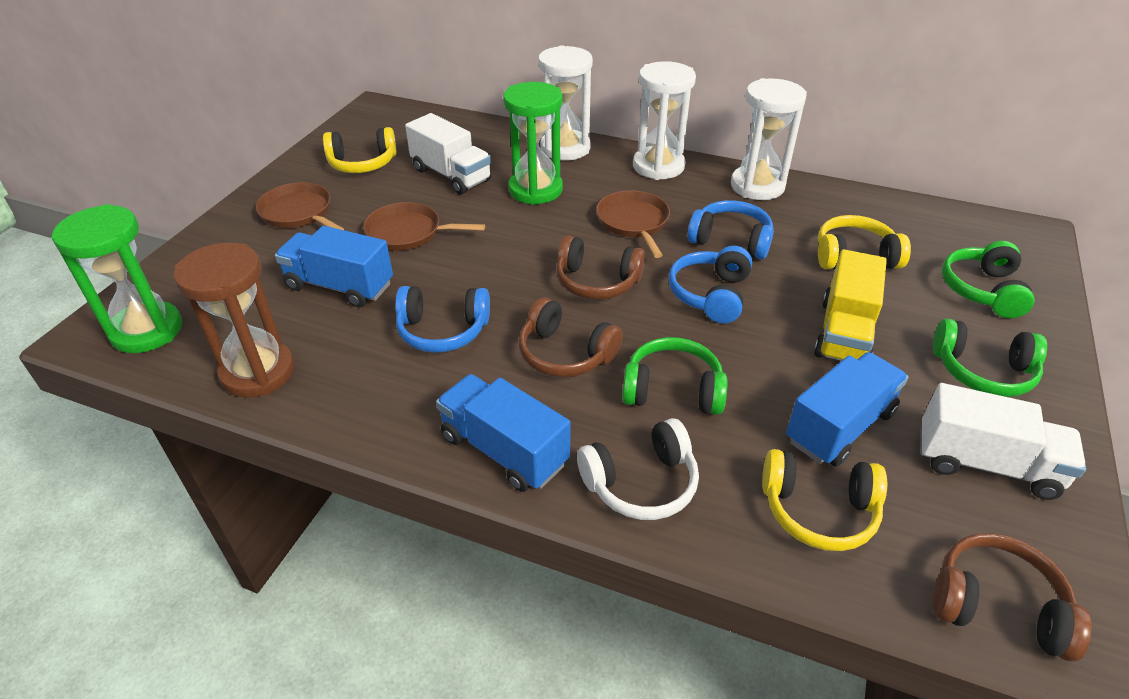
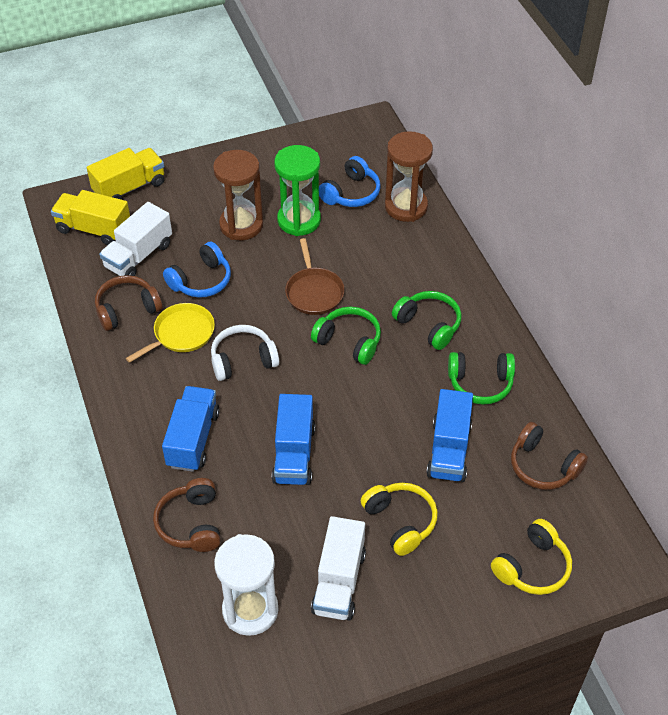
blue headphones: 3 -> 2
brown hourglass: 1 -> 2
brown pan: 3 -> 1
green hourglass: 2 -> 1
white hourglass: 3 -> 1
yellow headphones: 3 -> 2
yellow pan: 0 -> 1
yellow truck: 1 -> 2

